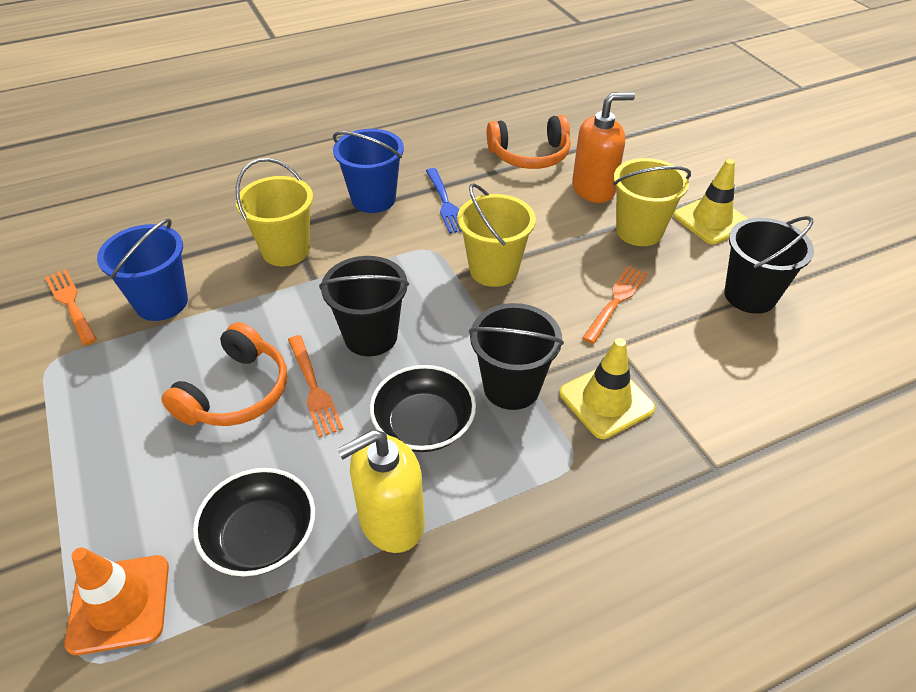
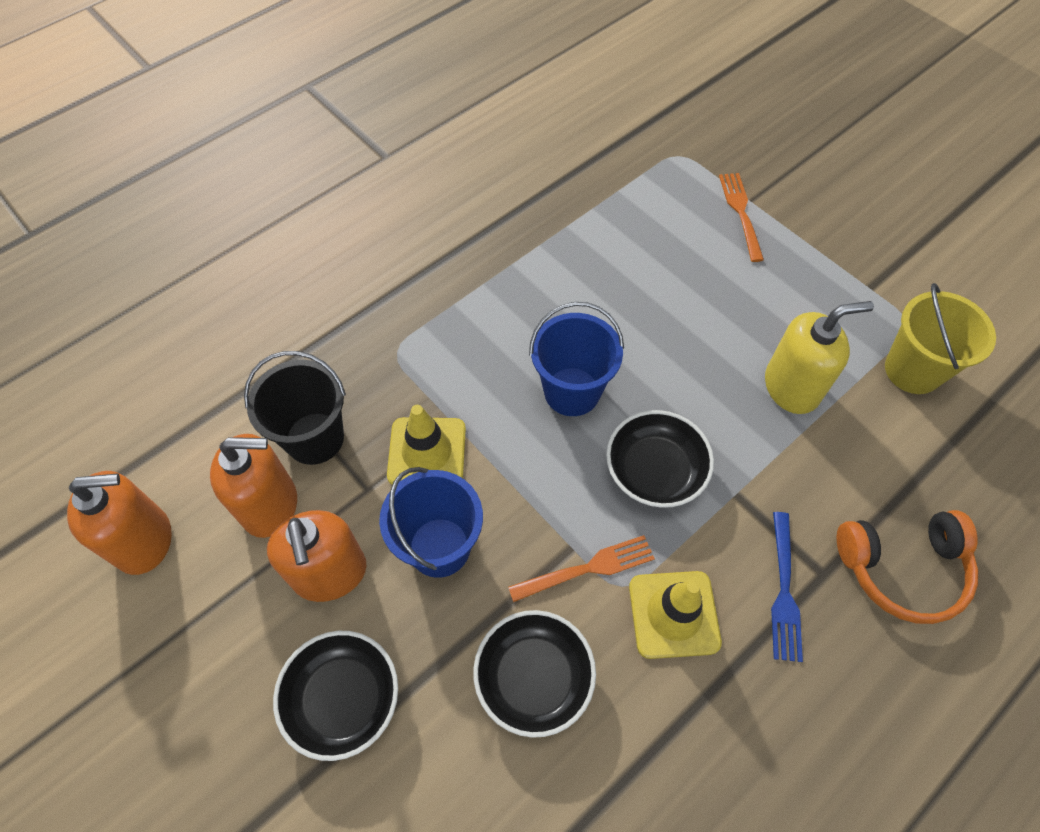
black bowl: 2 -> 3
black bucket: 3 -> 1
orange fork: 3 -> 2
orange headphones: 2 -> 1
orange soap dispenser: 1 -> 3
orange traffic cone: 1 -> 0
yellow bucket: 3 -> 1

